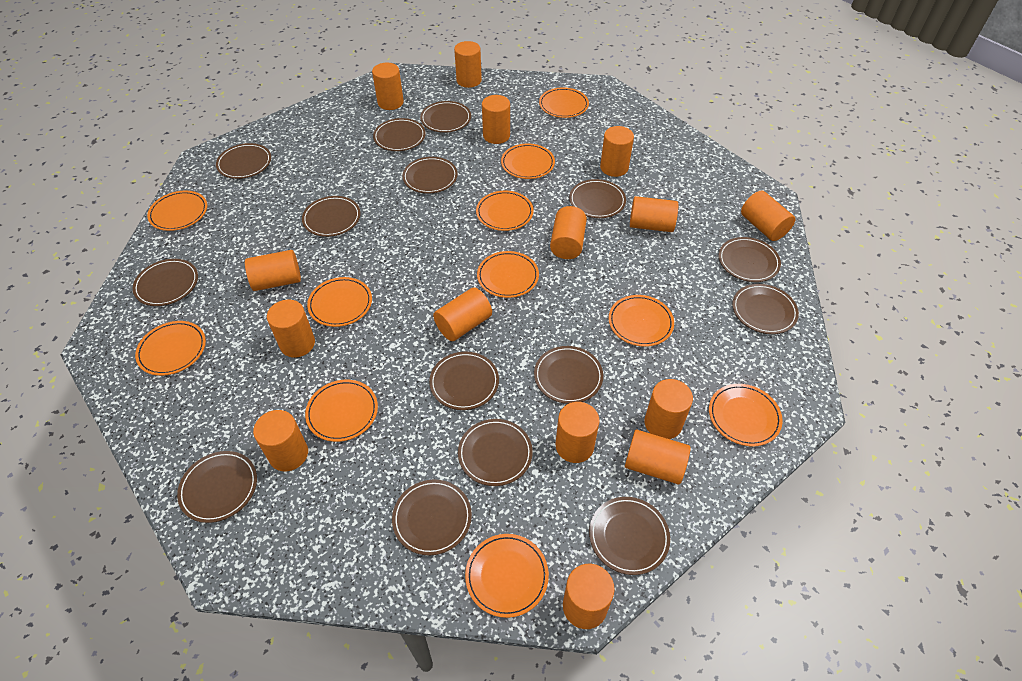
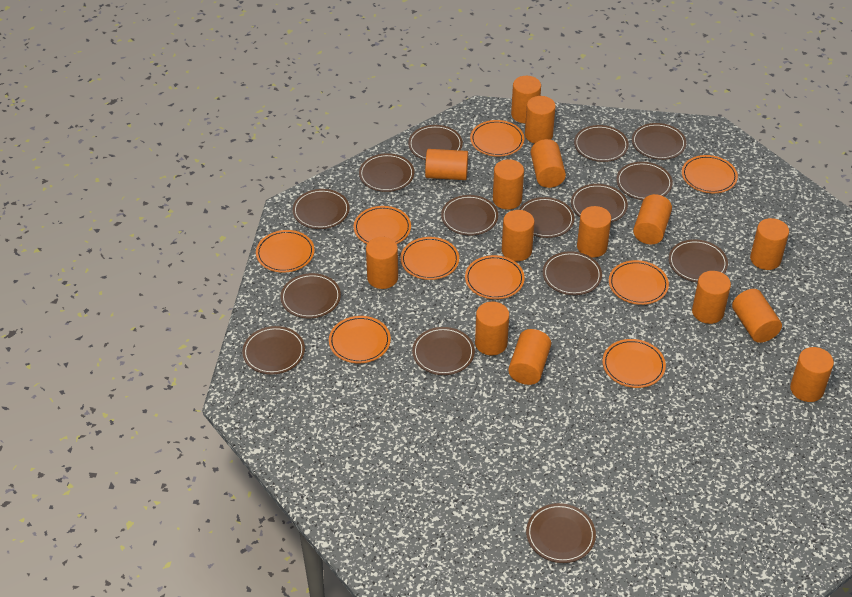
orange plate: 11 -> 9

